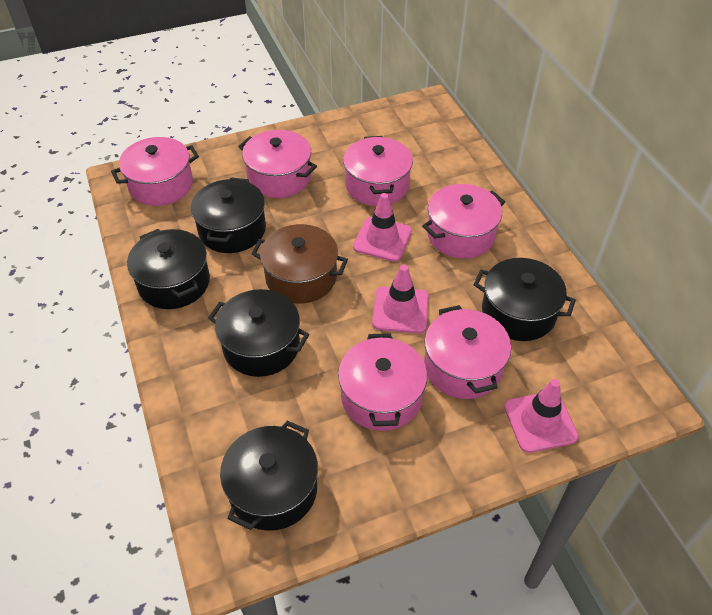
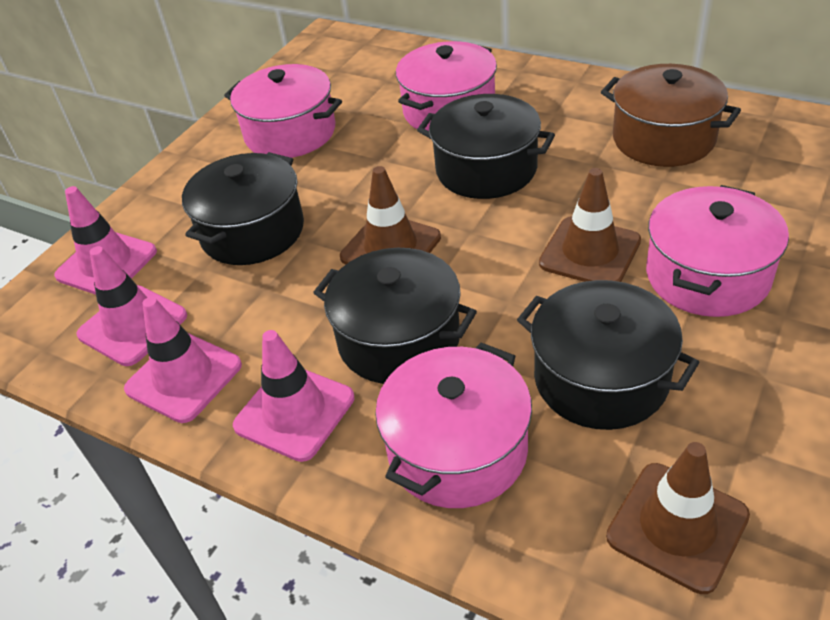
black pot: 5 -> 4
brown traffic cone: 0 -> 3
pink pot: 6 -> 4
pink traffic cone: 3 -> 4

